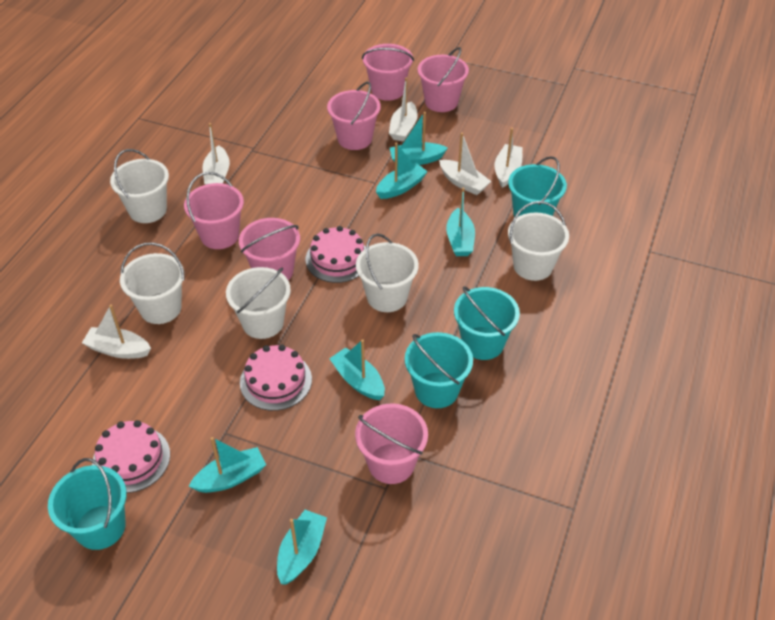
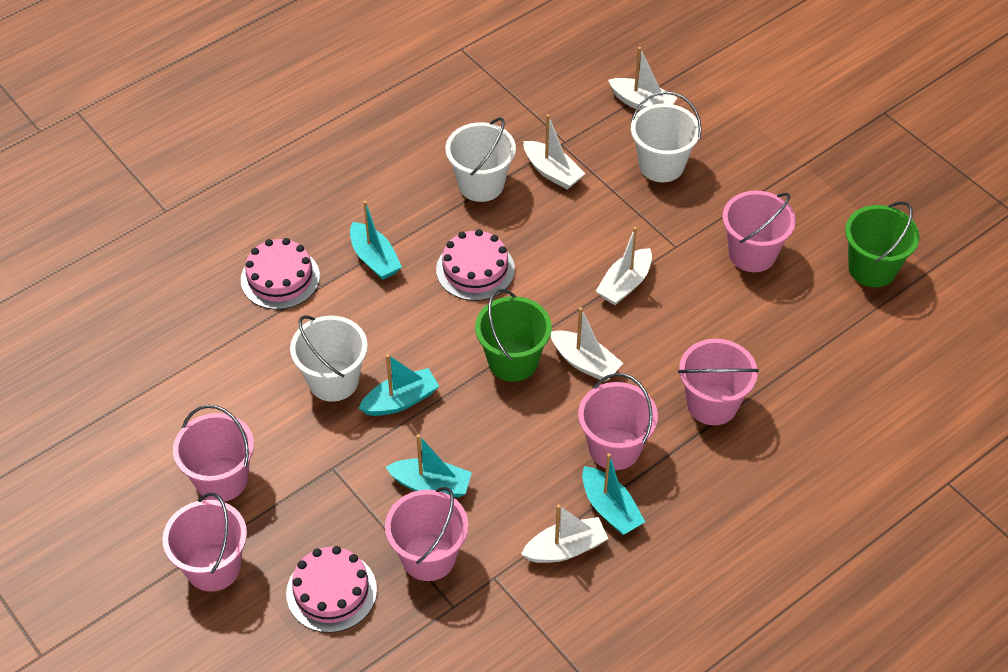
green bucket: 0 -> 2
turquoise boat: 6 -> 4
turquoise bucket: 4 -> 0
white bucket: 5 -> 3

